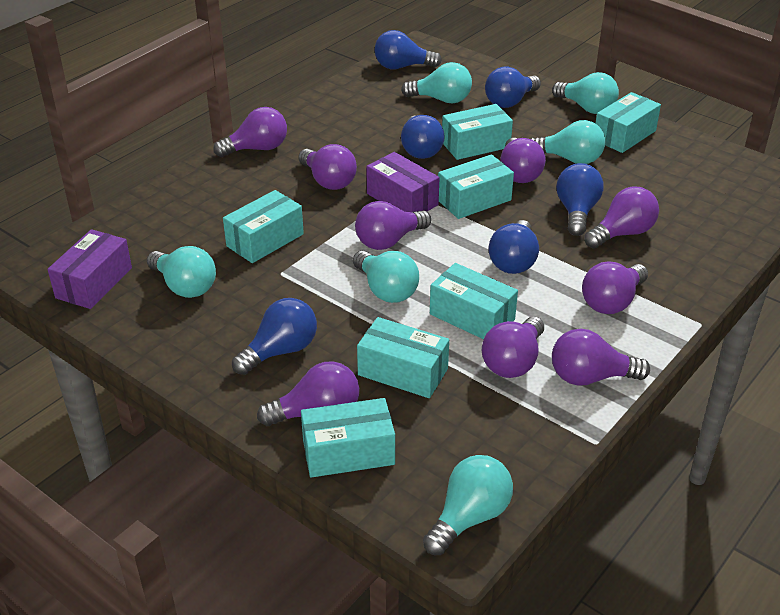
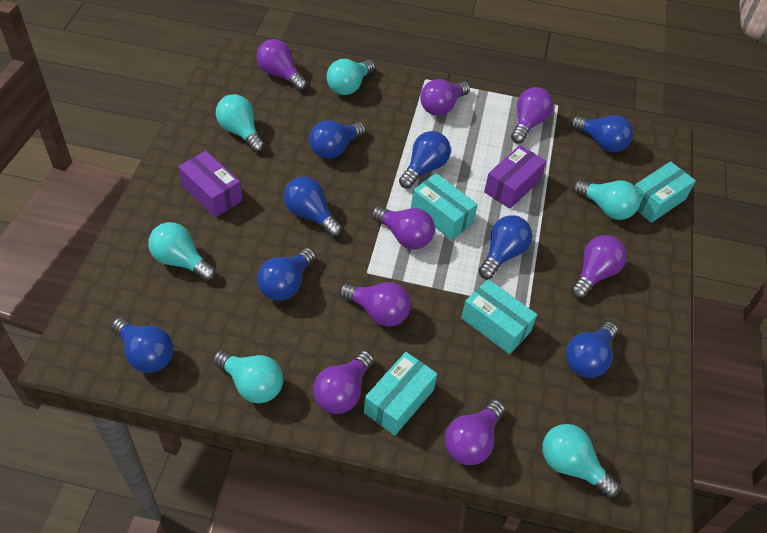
blue light bulb: 6 -> 8
purple light bulb: 9 -> 8
turquoise box: 7 -> 4

